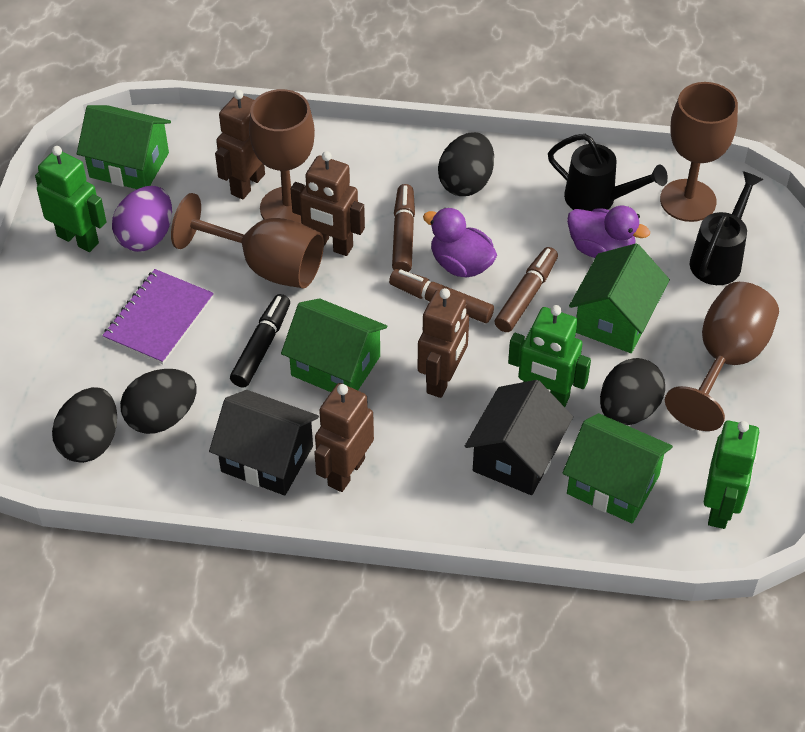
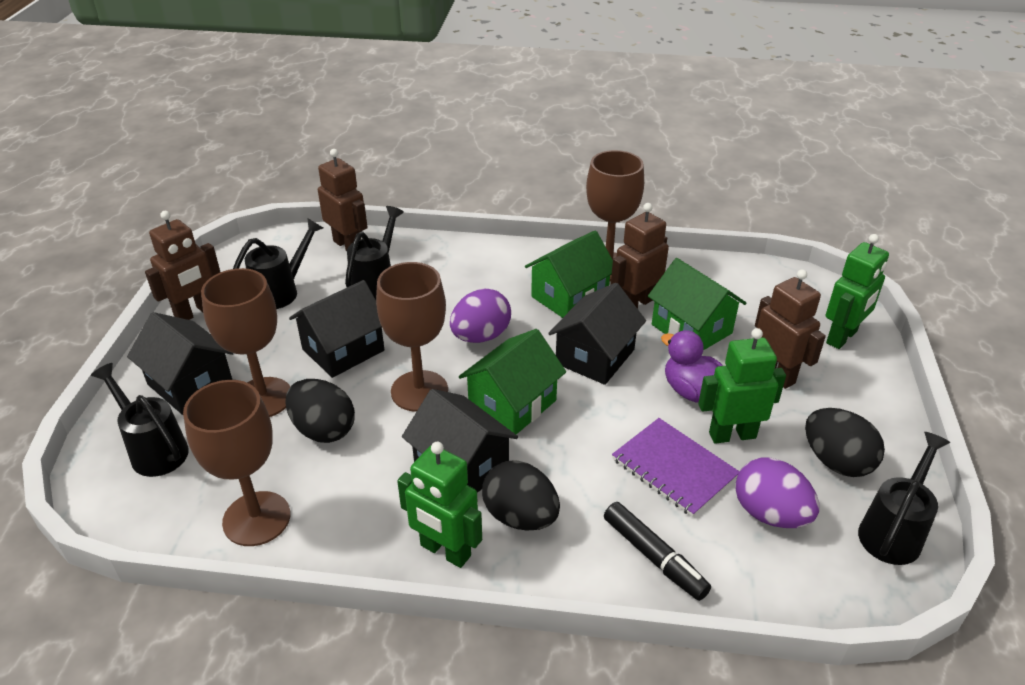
black egg: 4 -> 3
black house: 2 -> 4
black watering can: 2 -> 4
brown marker: 3 -> 0
green house: 4 -> 3
purple duck: 2 -> 1
purple egg: 1 -> 2

